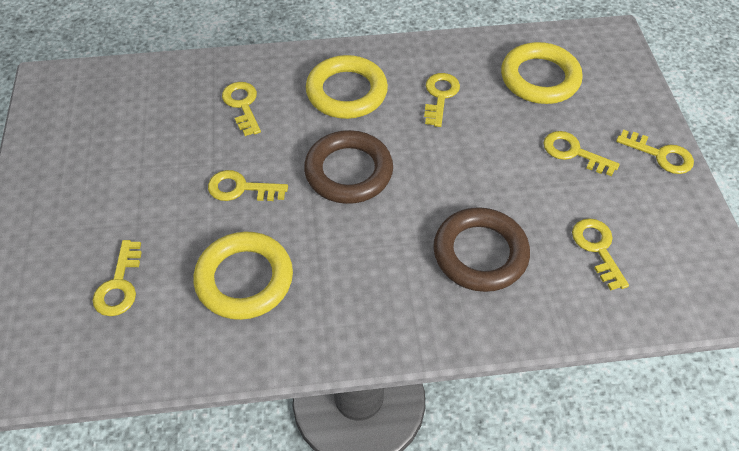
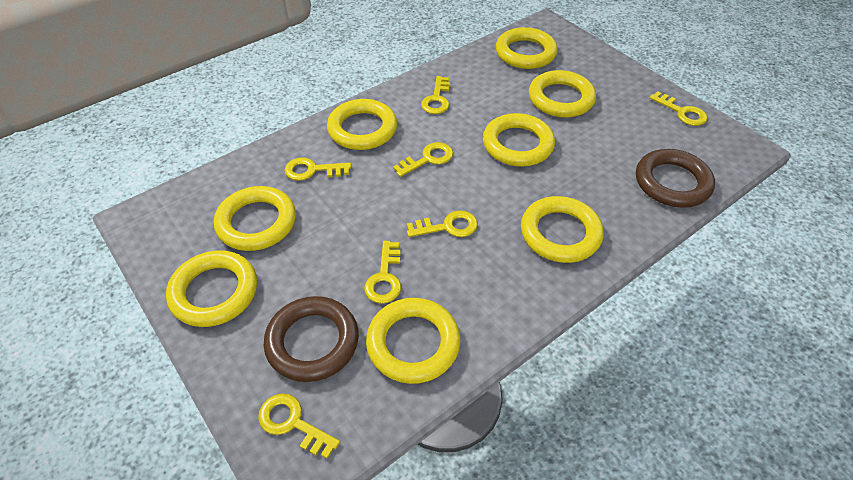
yellow ring: 3 -> 8

